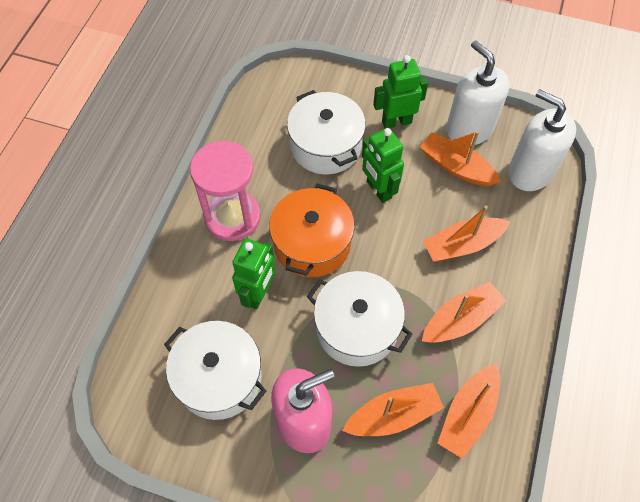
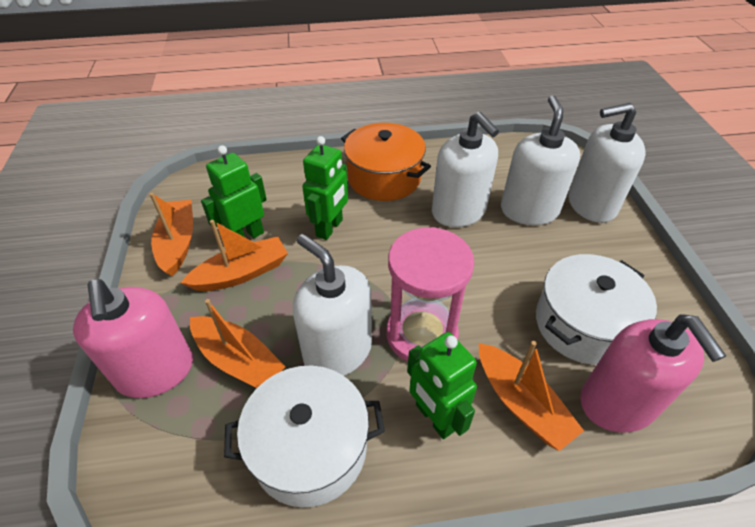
orange boat: 5 -> 4
pink soap dispenser: 1 -> 2
white pot: 3 -> 2
white soap dispenser: 2 -> 4

